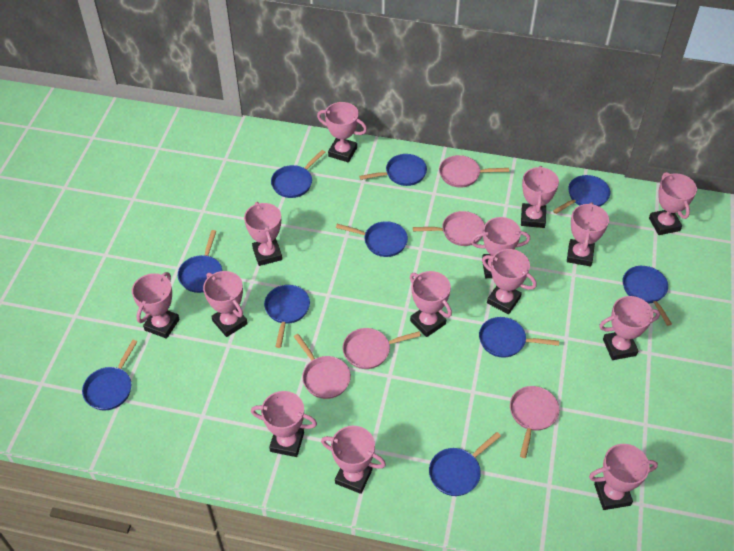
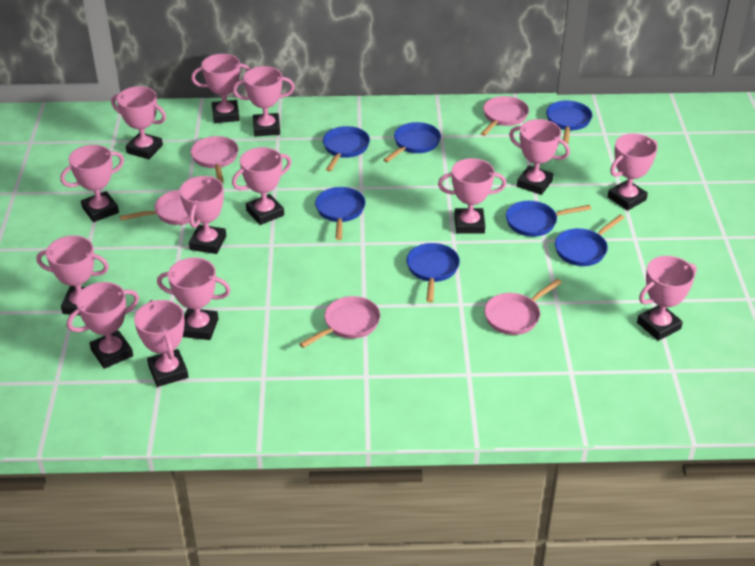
blue pan: 10 -> 7

